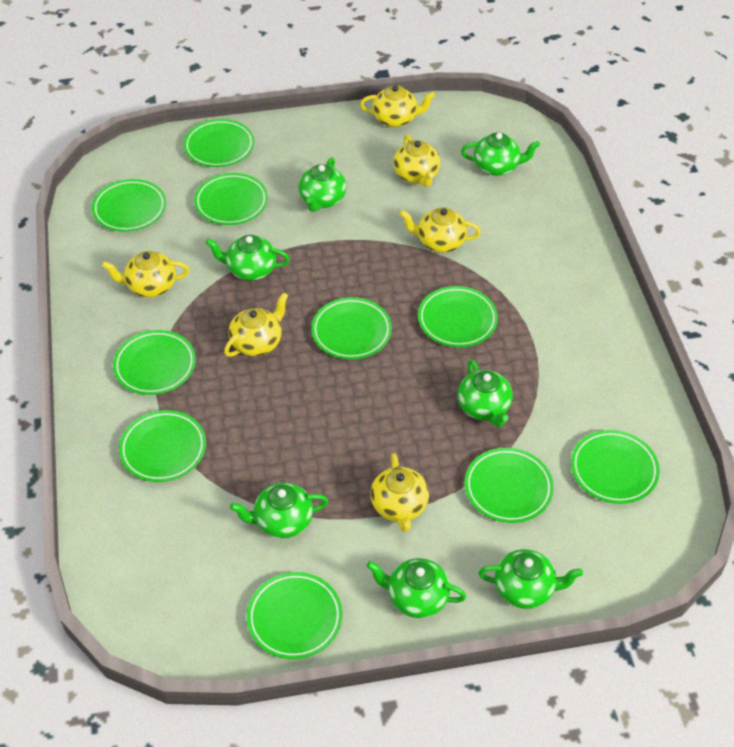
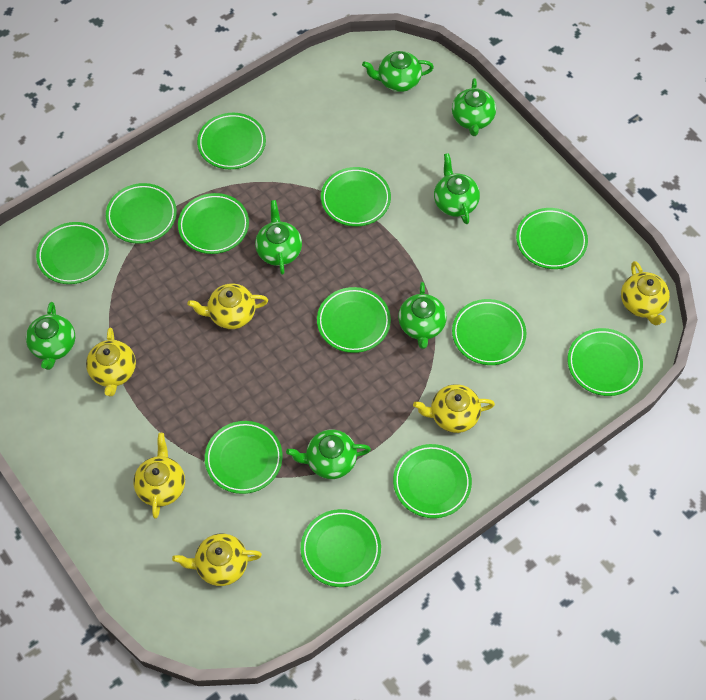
green plate: 10 -> 12

